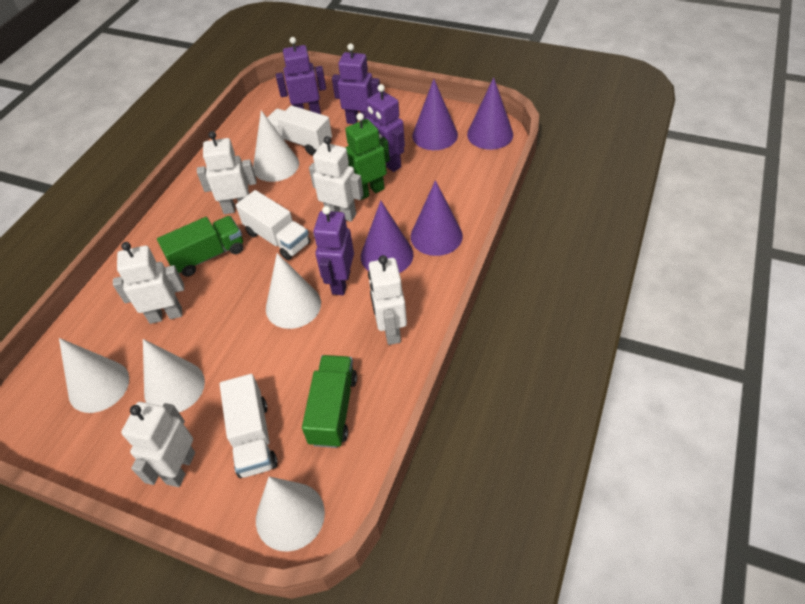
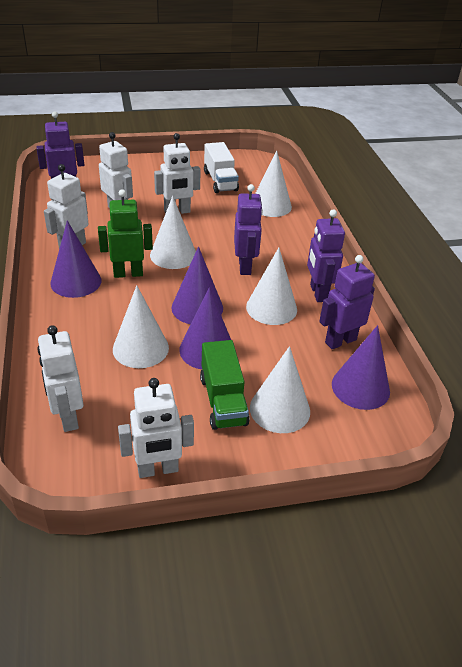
green truck: 2 -> 1
white truck: 3 -> 1

